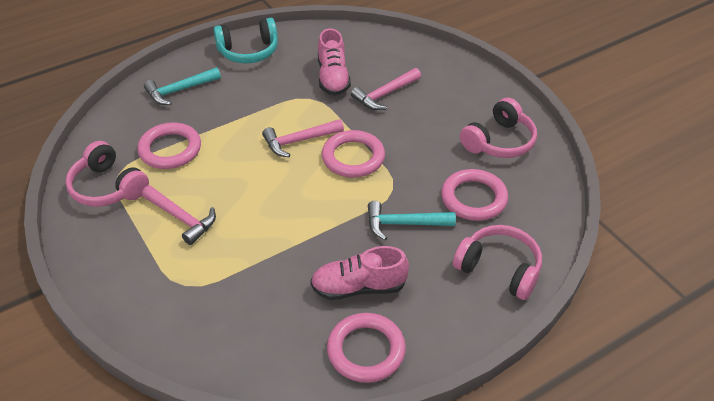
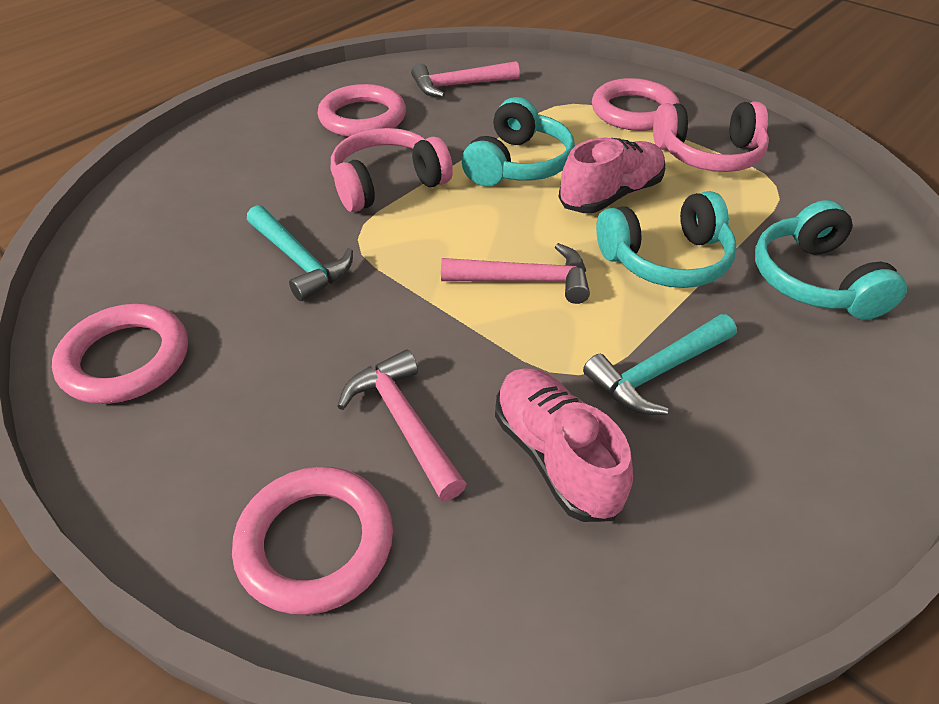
pink headphones: 3 -> 2
turquoise headphones: 1 -> 3

